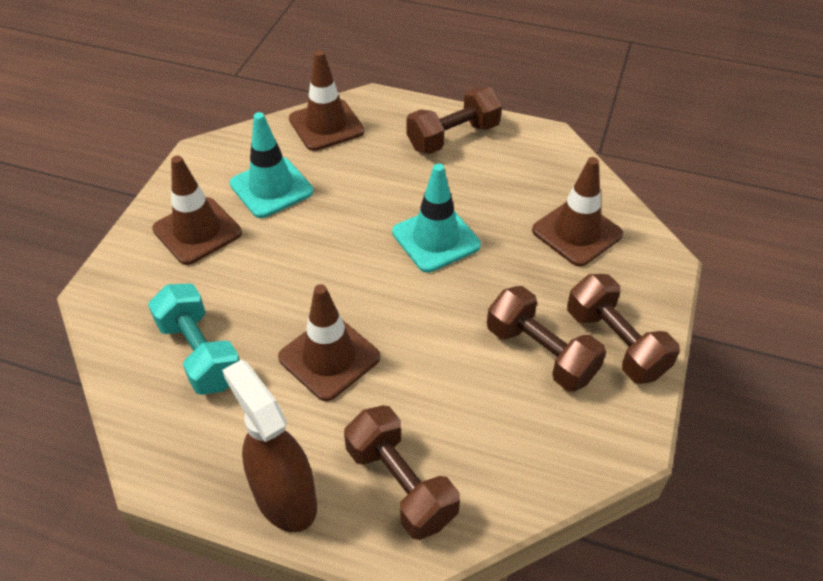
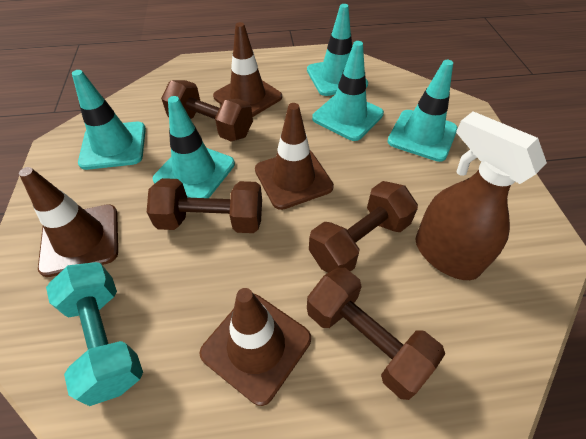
turquoise traffic cone: 2 -> 5

